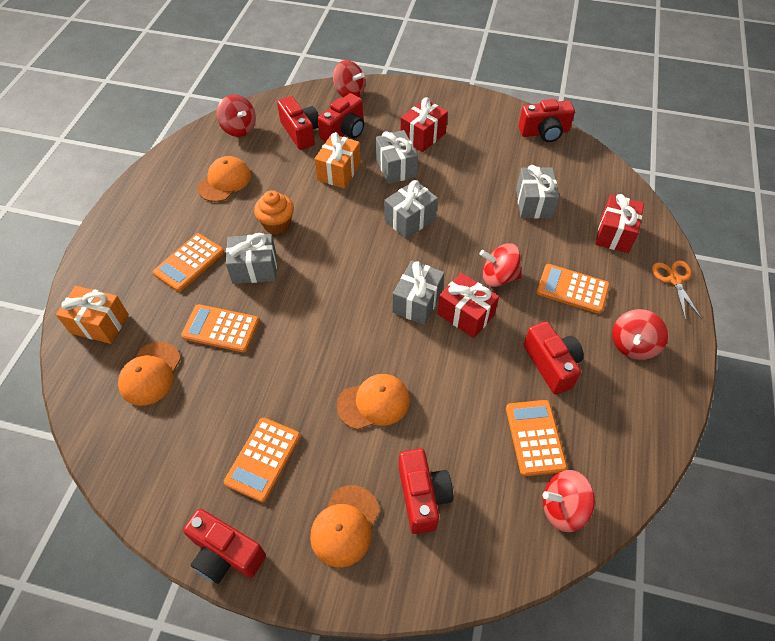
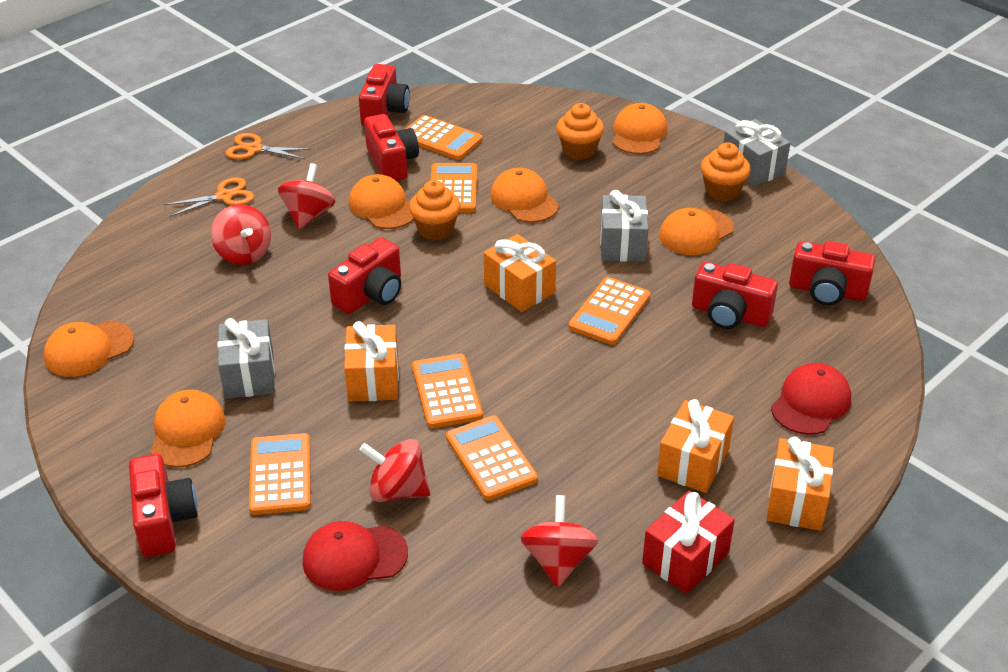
grey gift: 5 -> 3
orange calculator: 5 -> 6
orange cap: 4 -> 6
orange cupcake: 1 -> 3
orange gift: 2 -> 4
orange scissors: 1 -> 2
red cap: 0 -> 2
red gift: 3 -> 1
red spinning top: 5 -> 4

